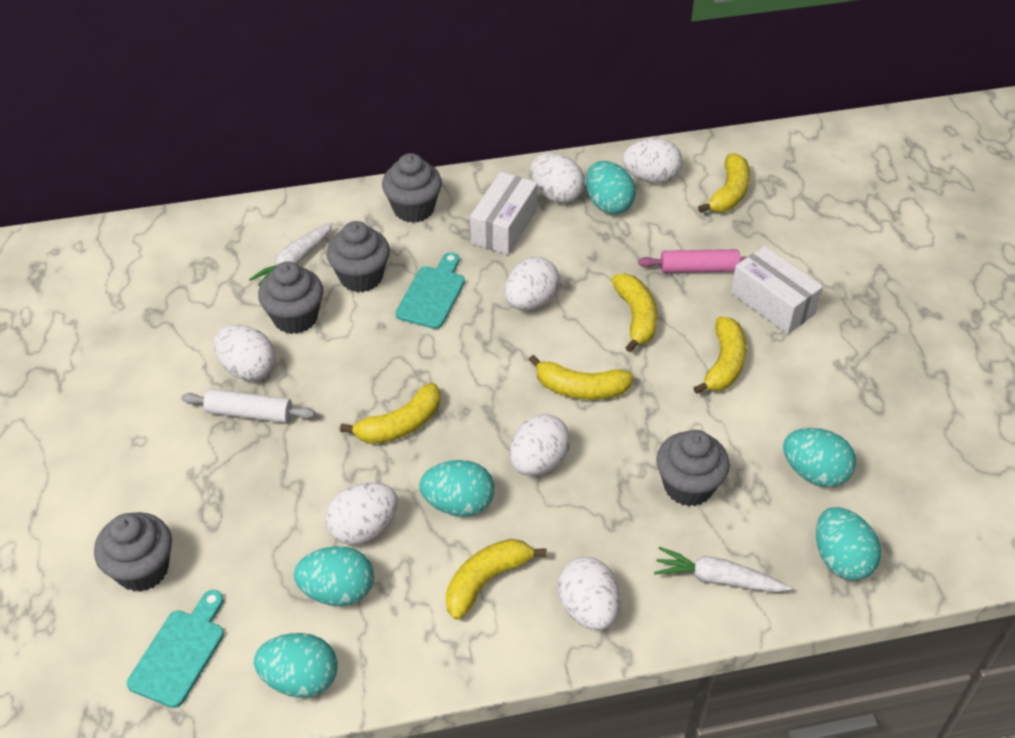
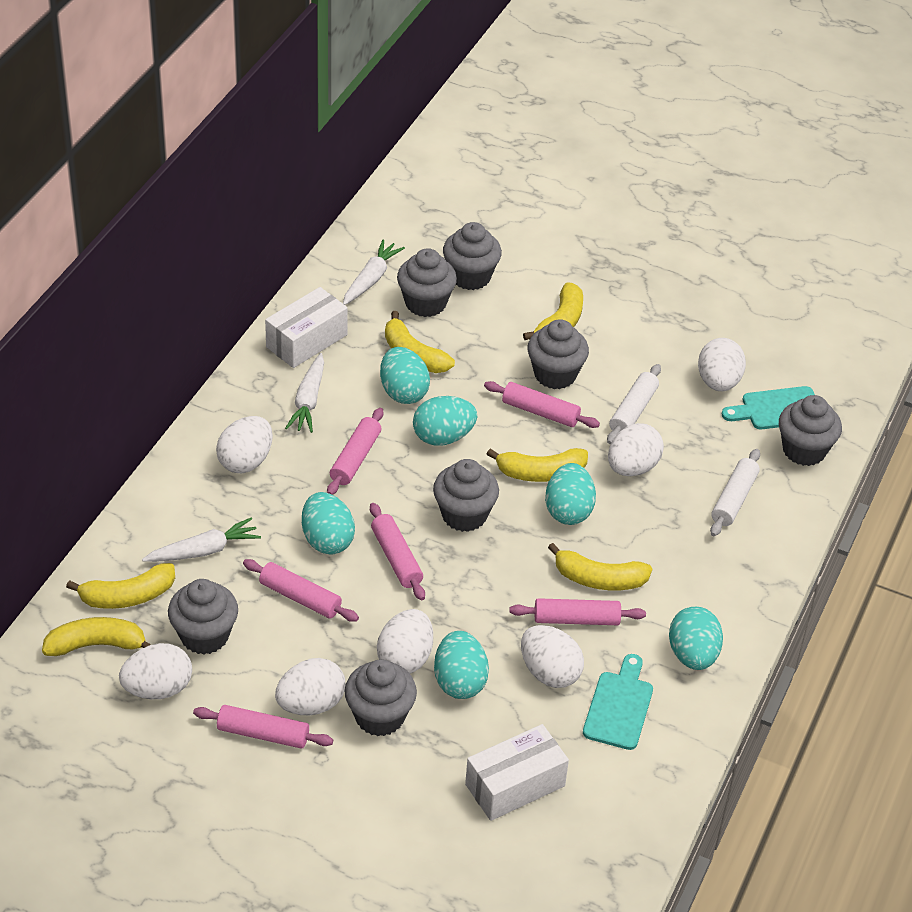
grey cupcake: 5 -> 7
pink rolling pin: 1 -> 6
white carrot: 2 -> 3
white rolling pin: 1 -> 2

